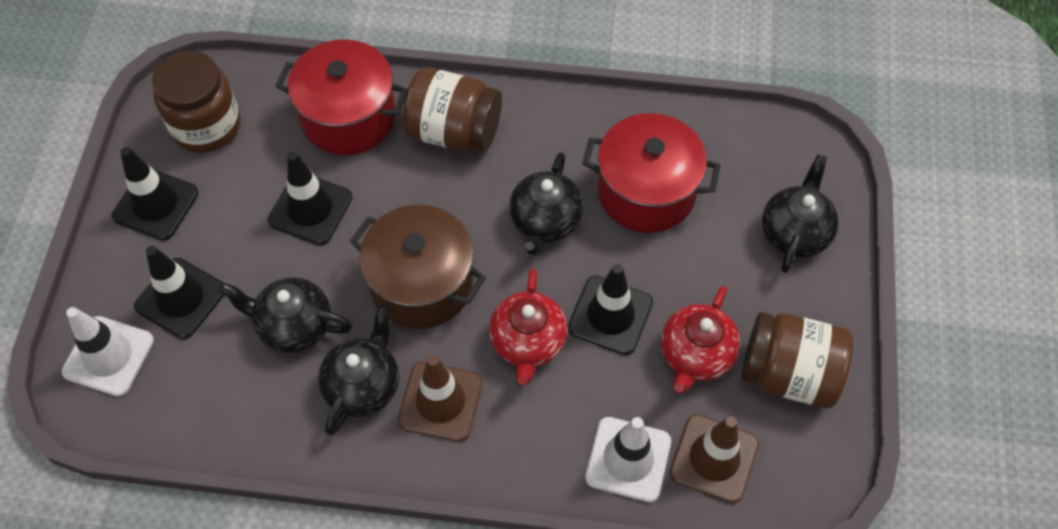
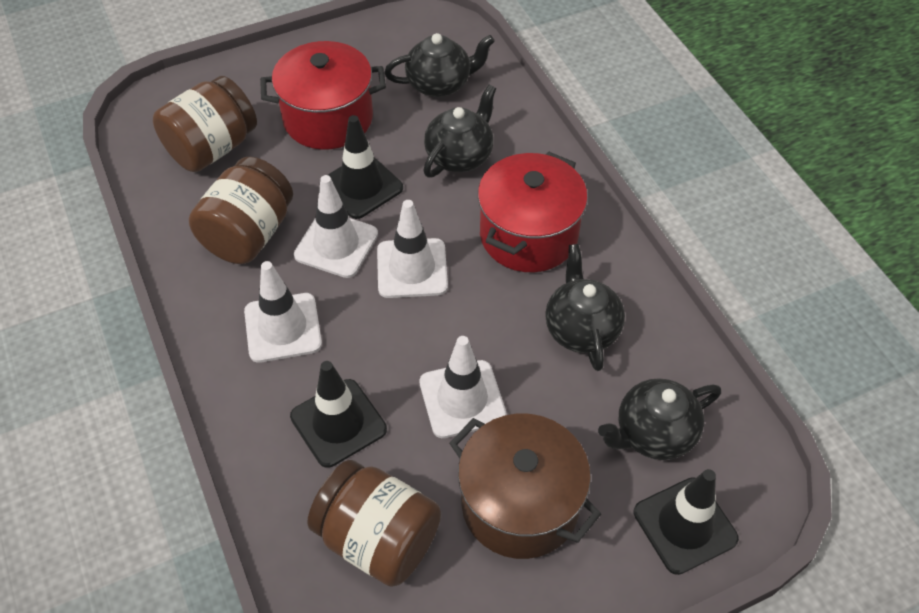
black traffic cone: 4 -> 3
brown traffic cone: 2 -> 0
red teapot: 2 -> 0
white traffic cone: 2 -> 4

